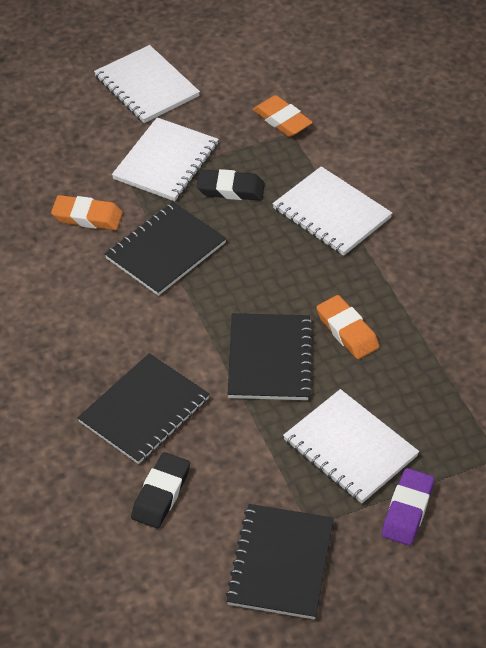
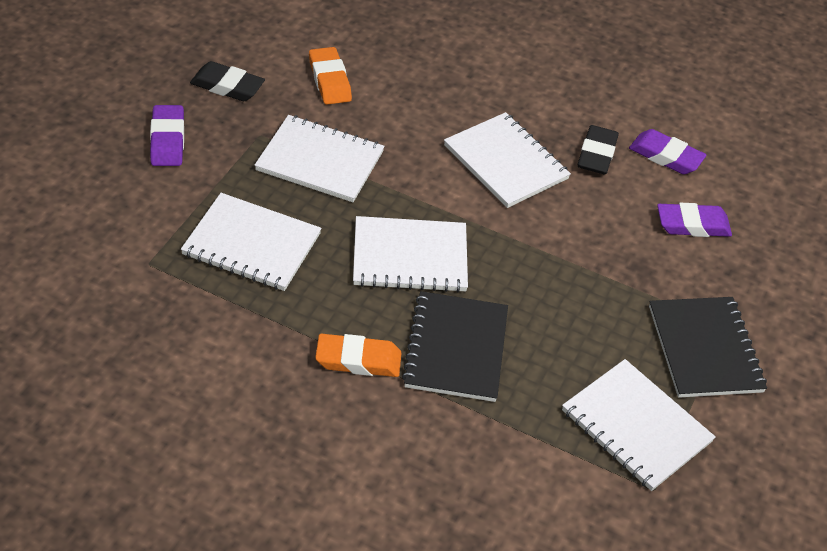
black notebook: 4 -> 2
orange eraser: 3 -> 2
purple eraser: 1 -> 3
white notebook: 4 -> 5

